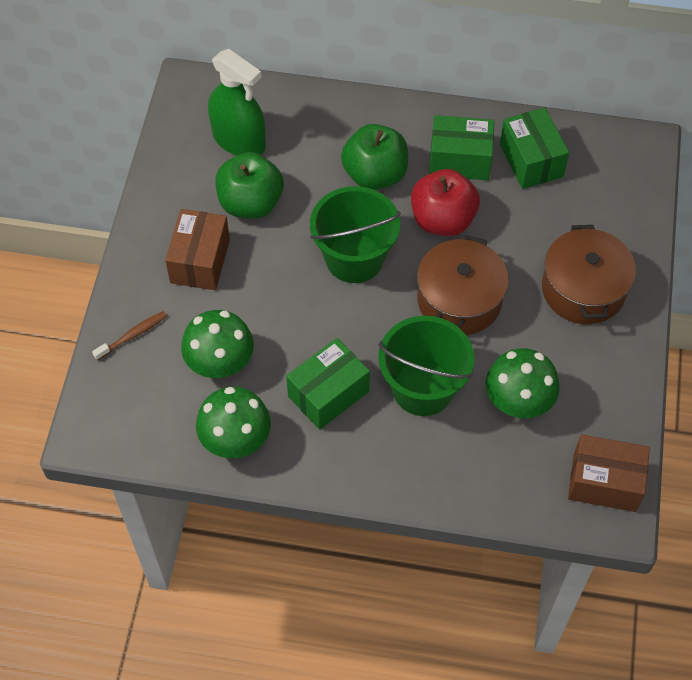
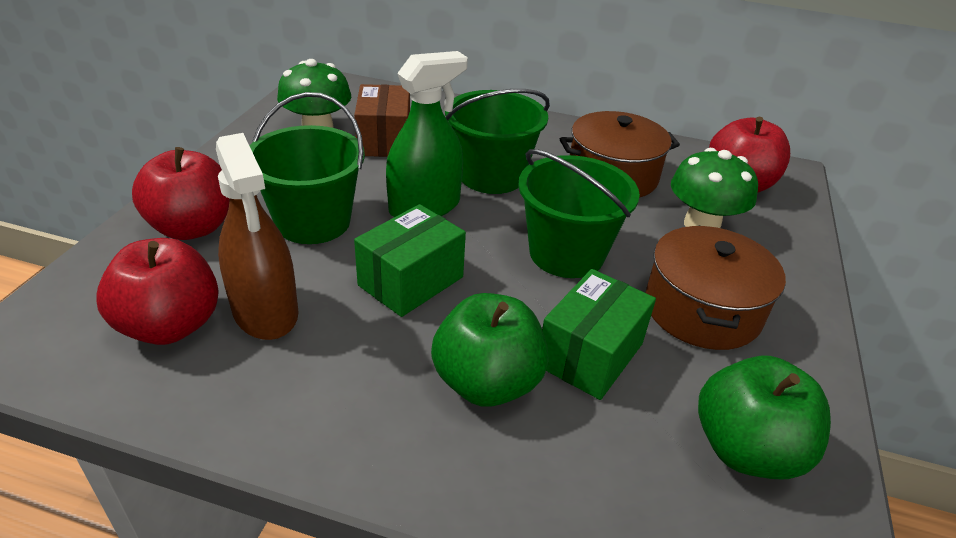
brown box: 2 -> 1
brown spray bottle: 0 -> 1
brown toothbrush: 1 -> 0
green box: 3 -> 2
green bucket: 2 -> 3
green mushroom: 3 -> 2
red apple: 1 -> 3

